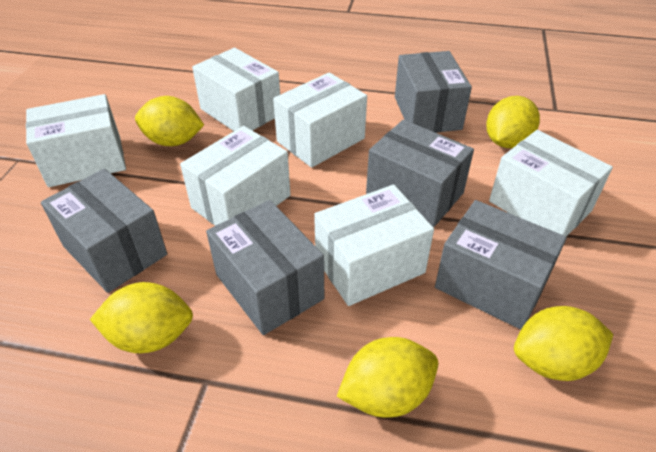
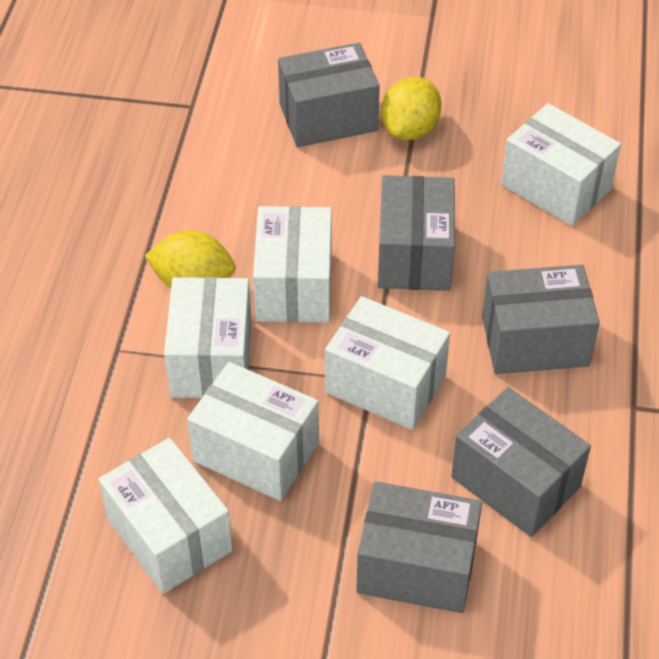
yellow lemon: 5 -> 2

